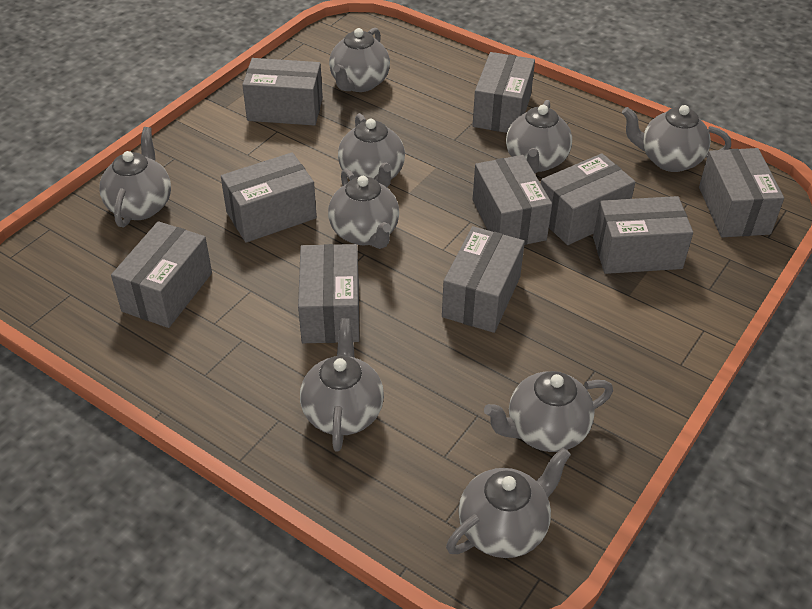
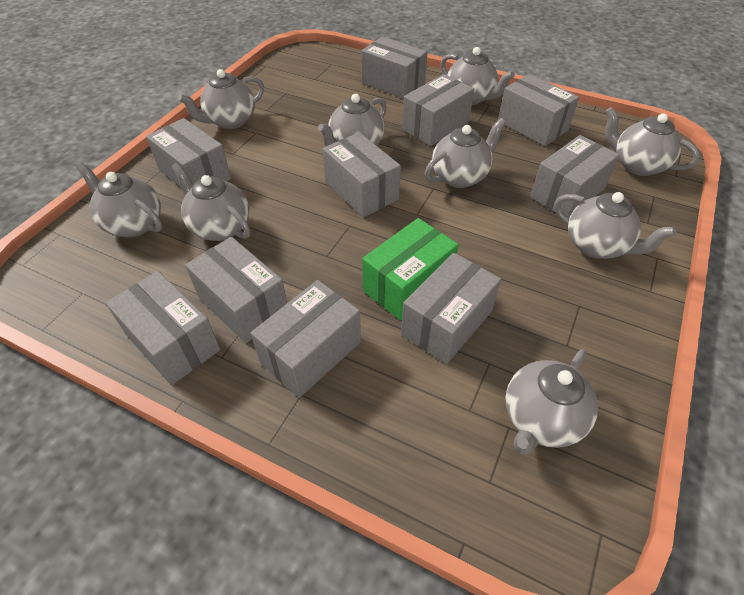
green box: 0 -> 1

